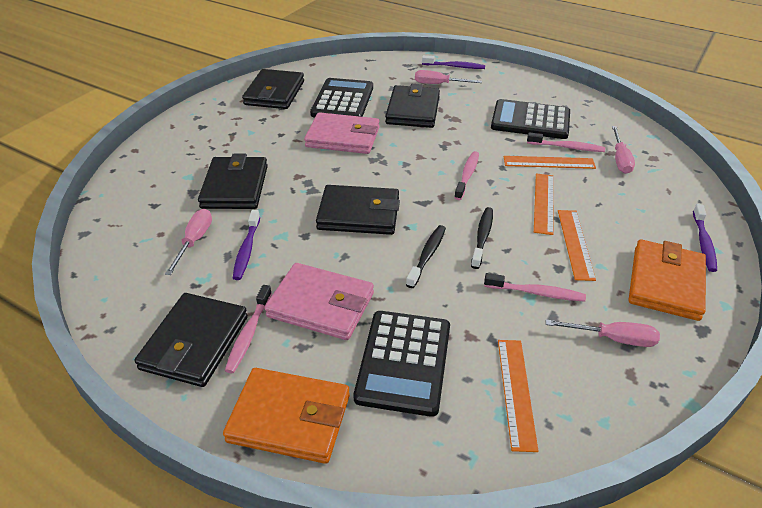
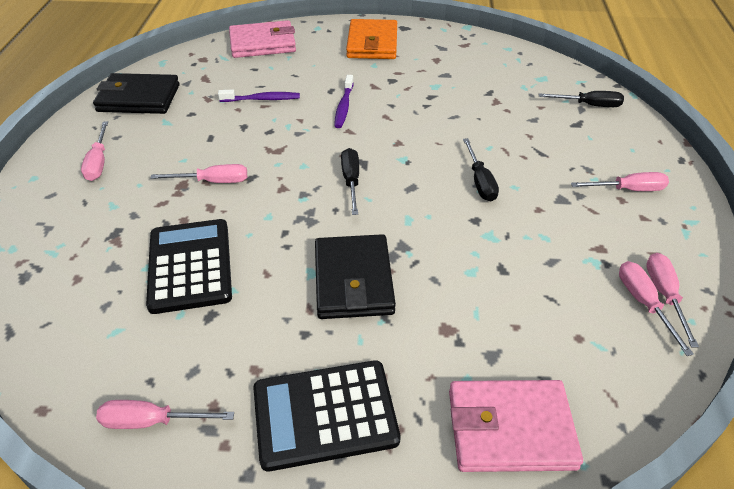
black calculator: 3 -> 2
black screwdriver: 0 -> 3
black toothbrush: 2 -> 0
black wallet: 5 -> 2
orange ruler: 4 -> 0
orange wallet: 2 -> 1
pink screwdriver: 4 -> 6
pink toothbrush: 4 -> 0
purple toothbrush: 3 -> 2

